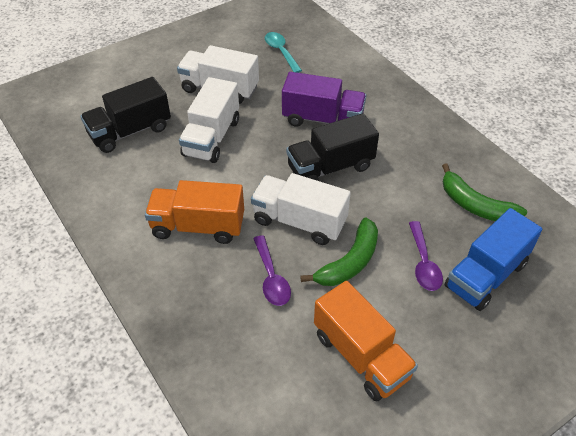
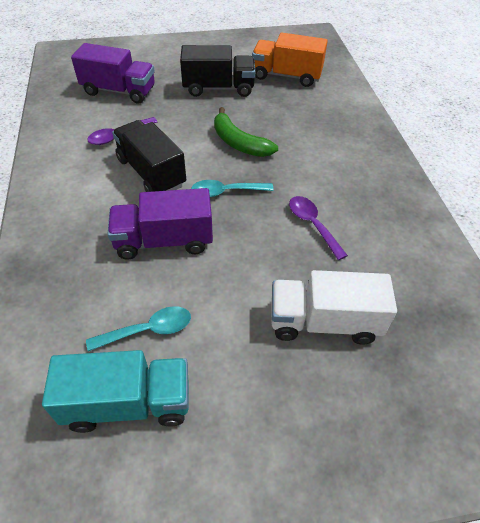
blue truck: 1 -> 0
green banana: 2 -> 1
orange truck: 2 -> 1
purple truck: 1 -> 2
turquoise spoon: 1 -> 2
turquoise truck: 0 -> 1
white truck: 3 -> 1

